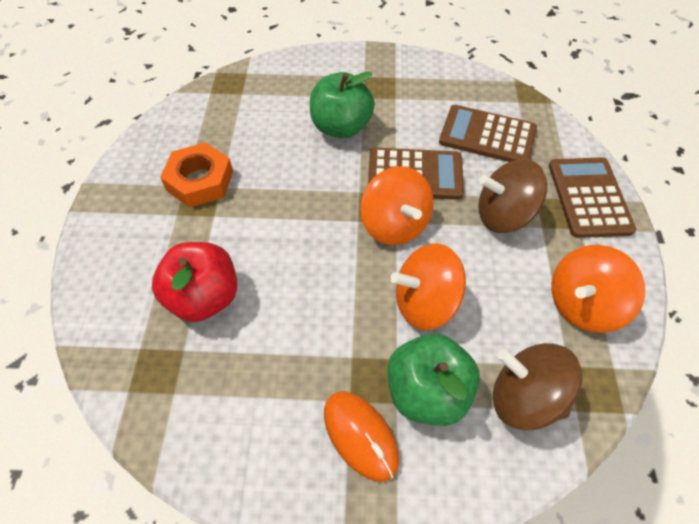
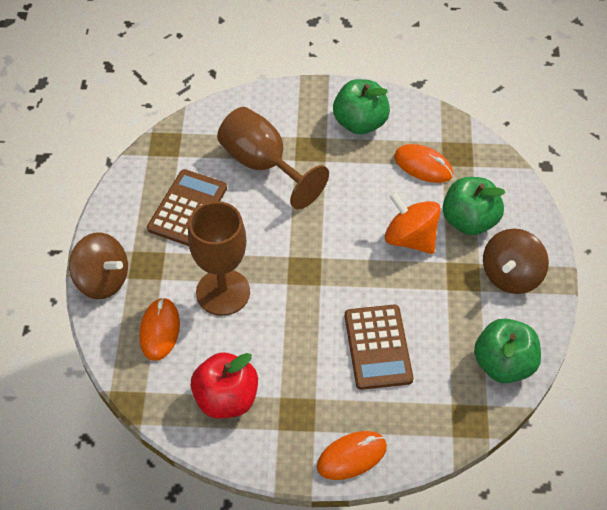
brown calculator: 3 -> 2
brown goblet: 0 -> 2
green apple: 2 -> 3
orange mouse: 1 -> 3
orange nut: 1 -> 0
orange spinning top: 3 -> 1

